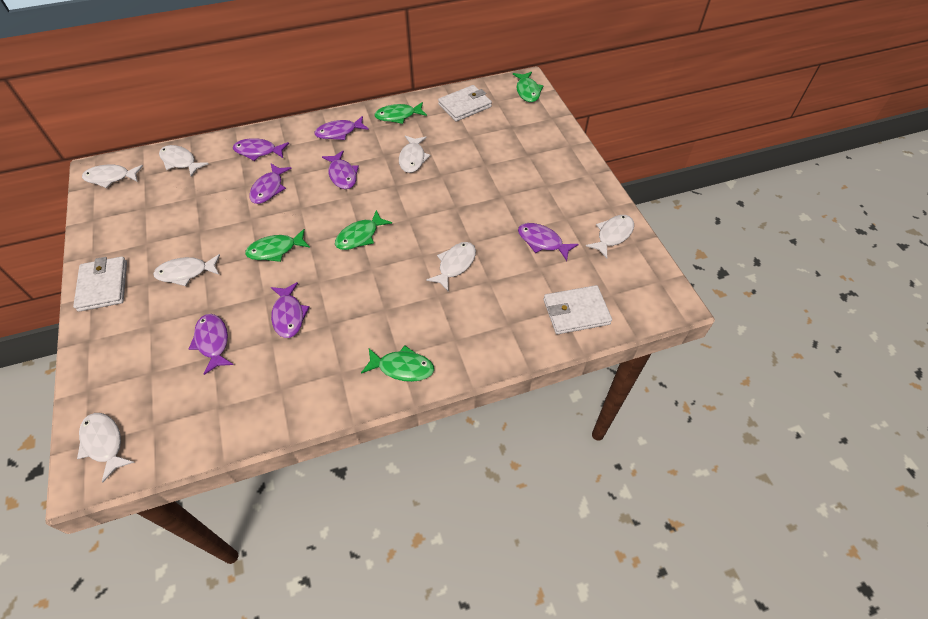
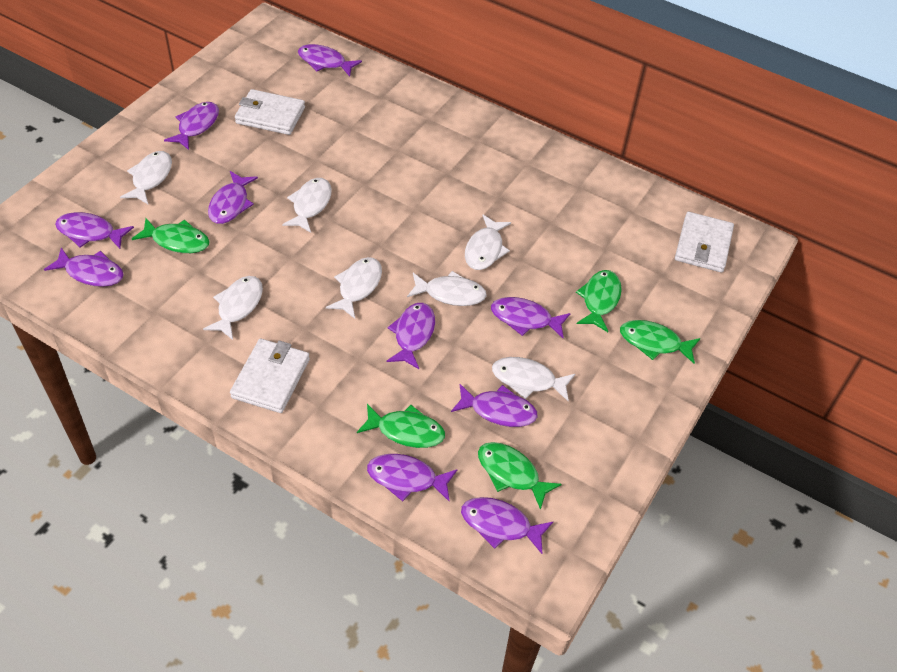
purple fish: 7 -> 10

